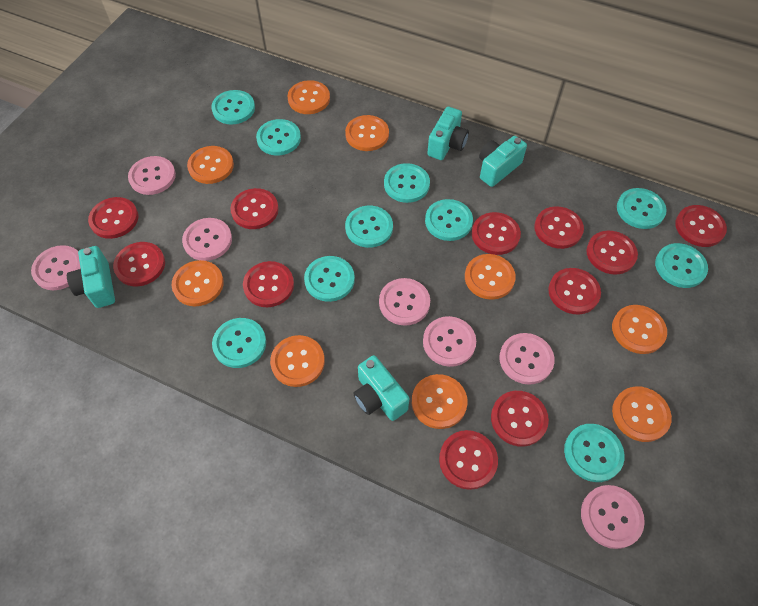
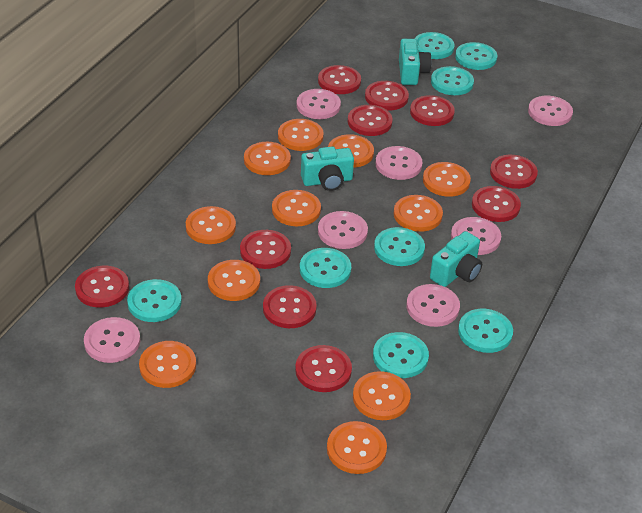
orange button: 9 -> 11
red button: 11 -> 10
turquoise button: 10 -> 8
turquoise camera: 4 -> 3

